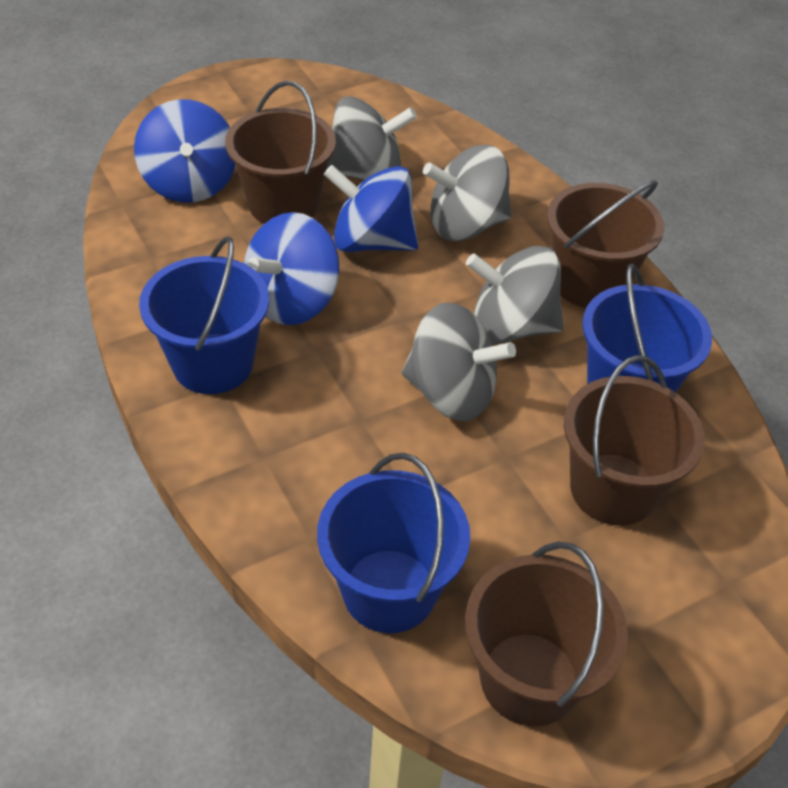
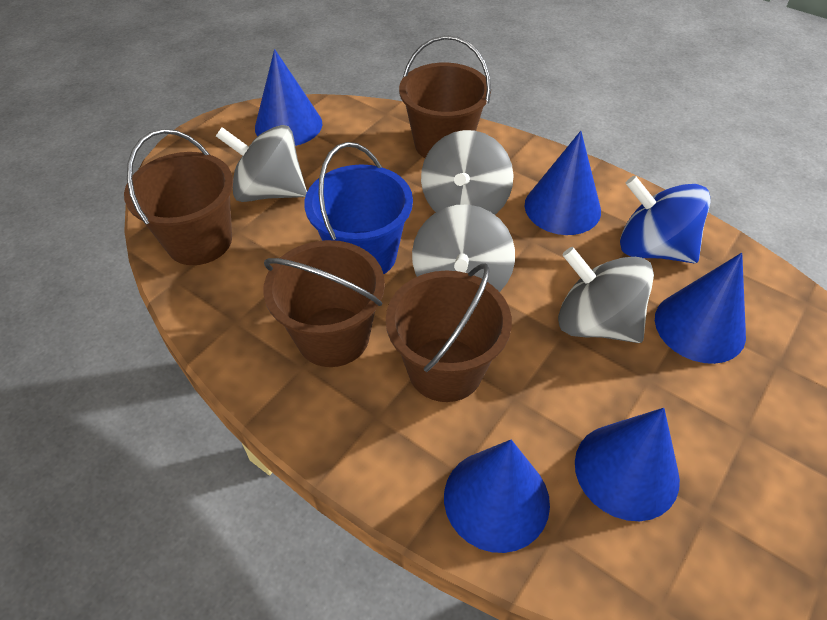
blue bucket: 3 -> 1
blue cone: 0 -> 5
blue spinning top: 3 -> 1

